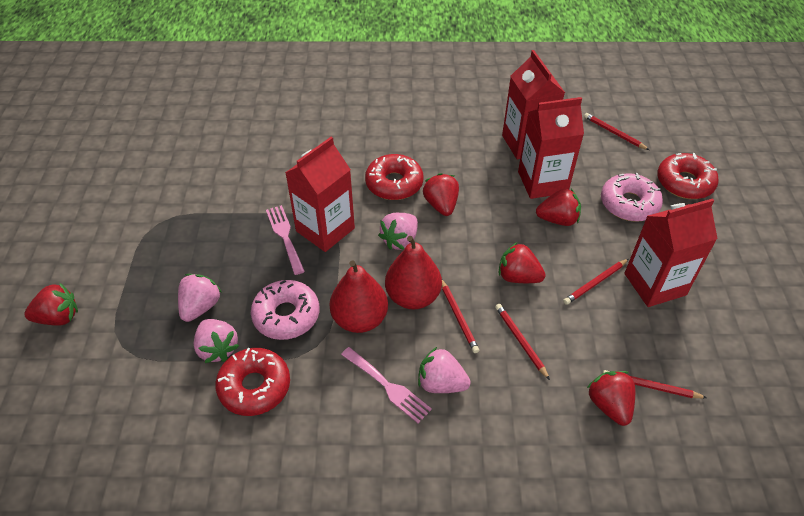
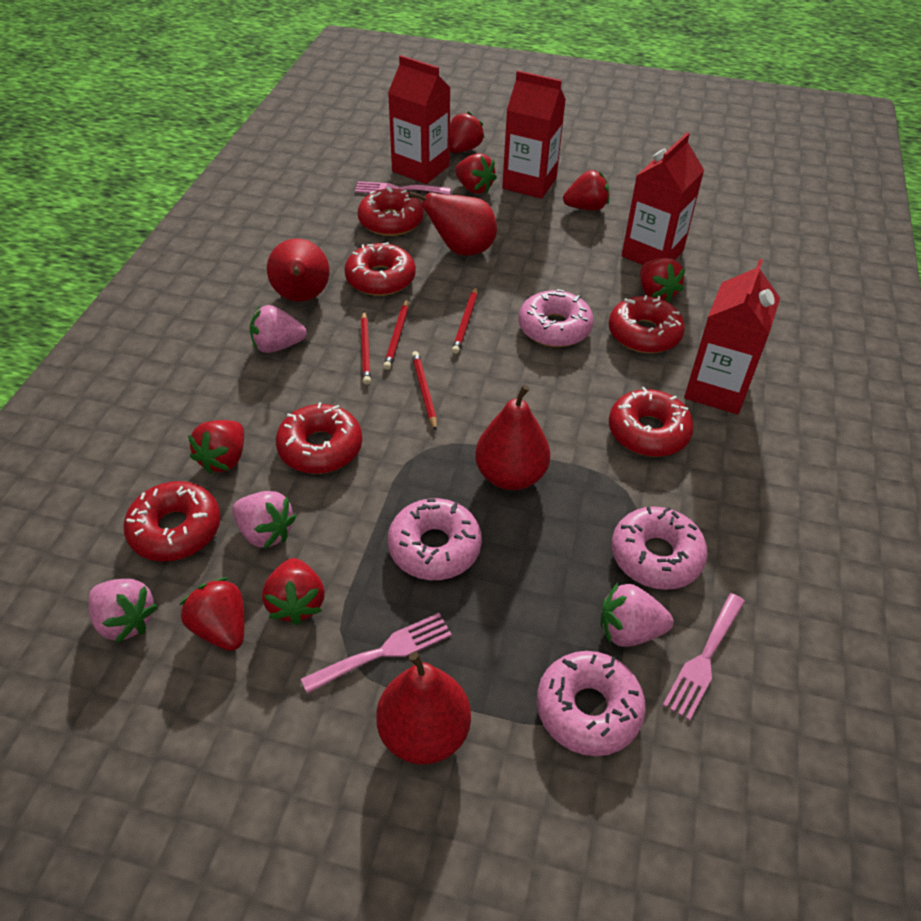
pink donut: 2 -> 4
pink fork: 2 -> 3
red donut: 3 -> 6
red pear: 2 -> 4
red pencil: 5 -> 4
red strawberry: 5 -> 7

